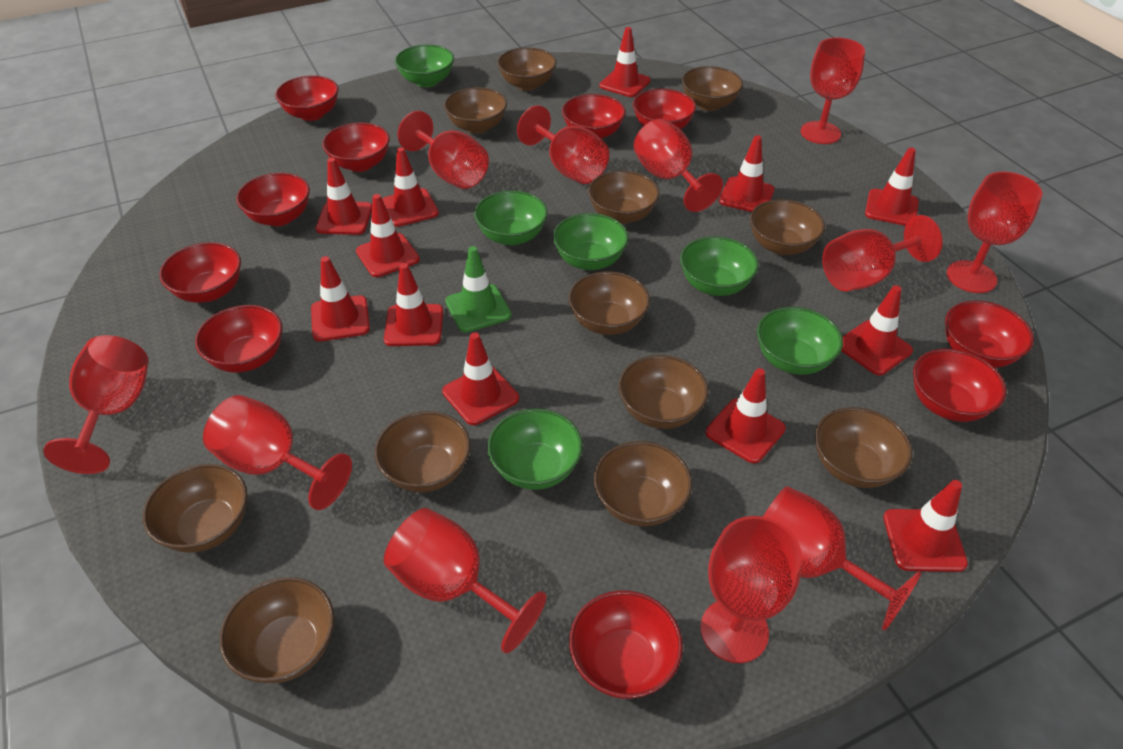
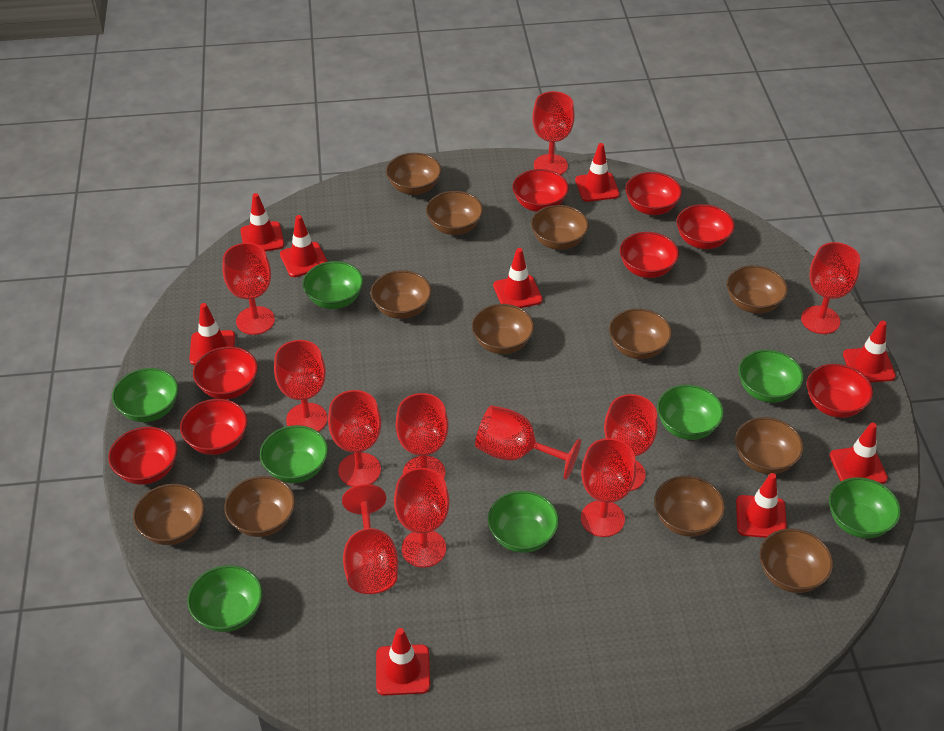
green bowl: 6 -> 8
green traffic cone: 1 -> 0
red bowl: 10 -> 8
red traffic cone: 12 -> 9

